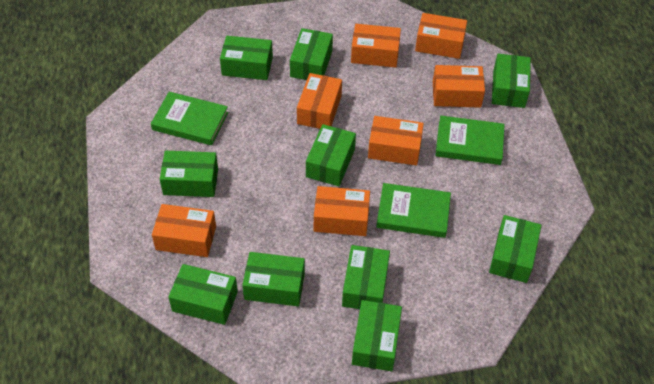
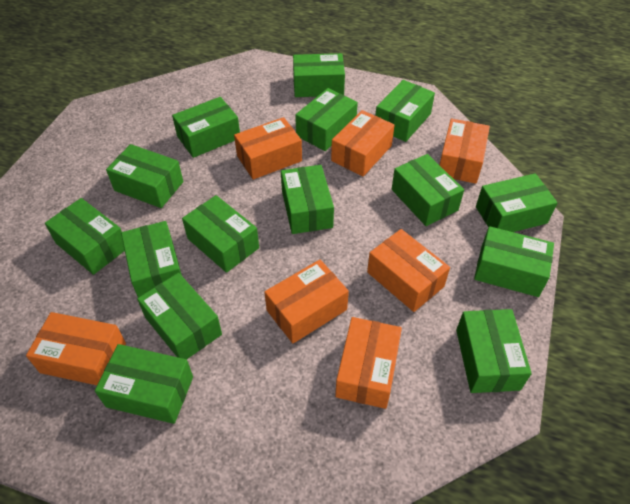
green book: 3 -> 0
green box: 10 -> 15

